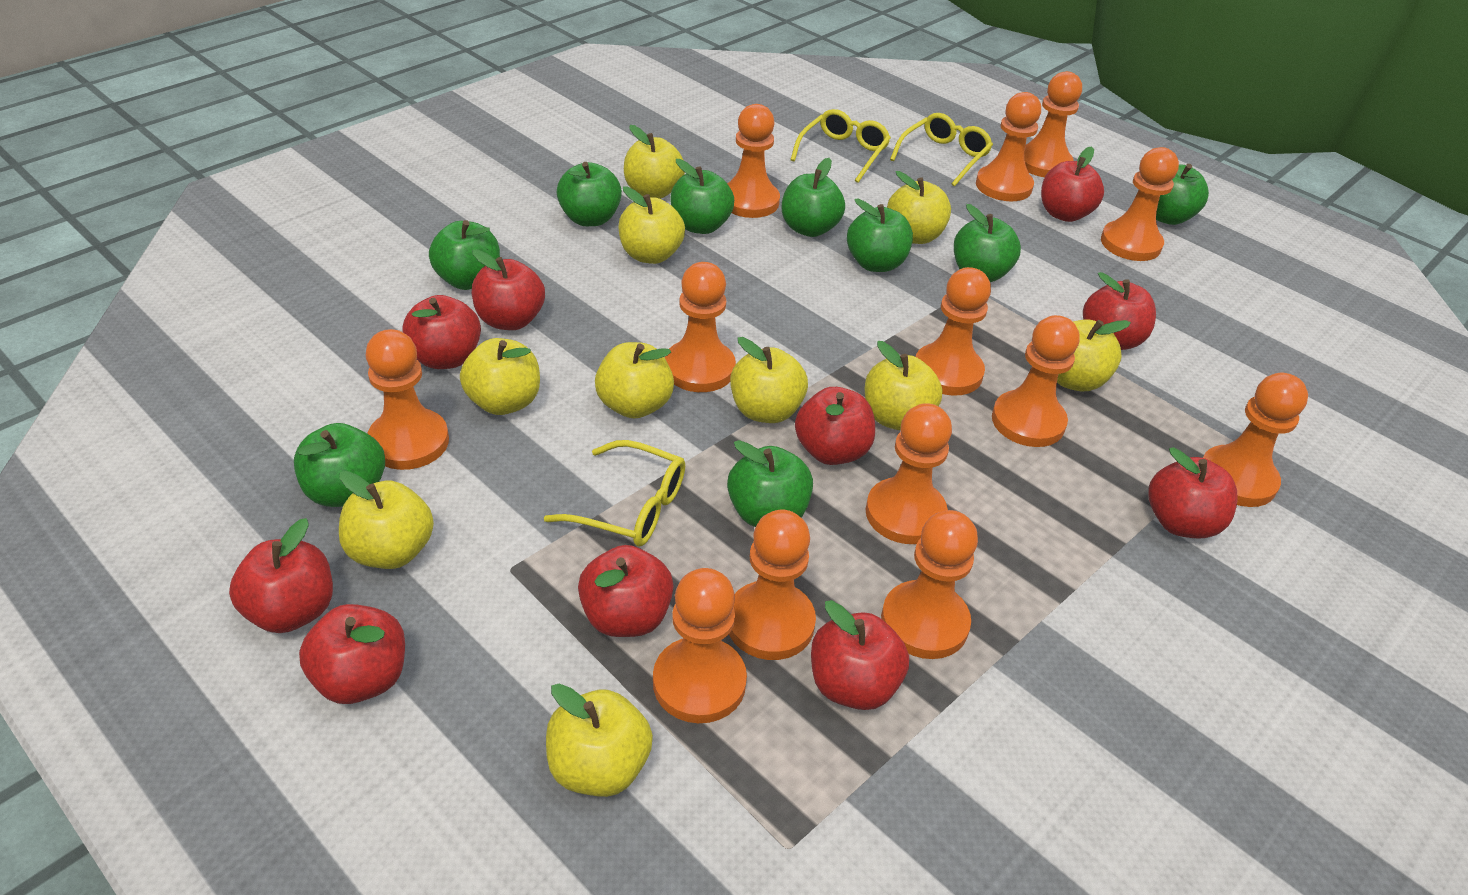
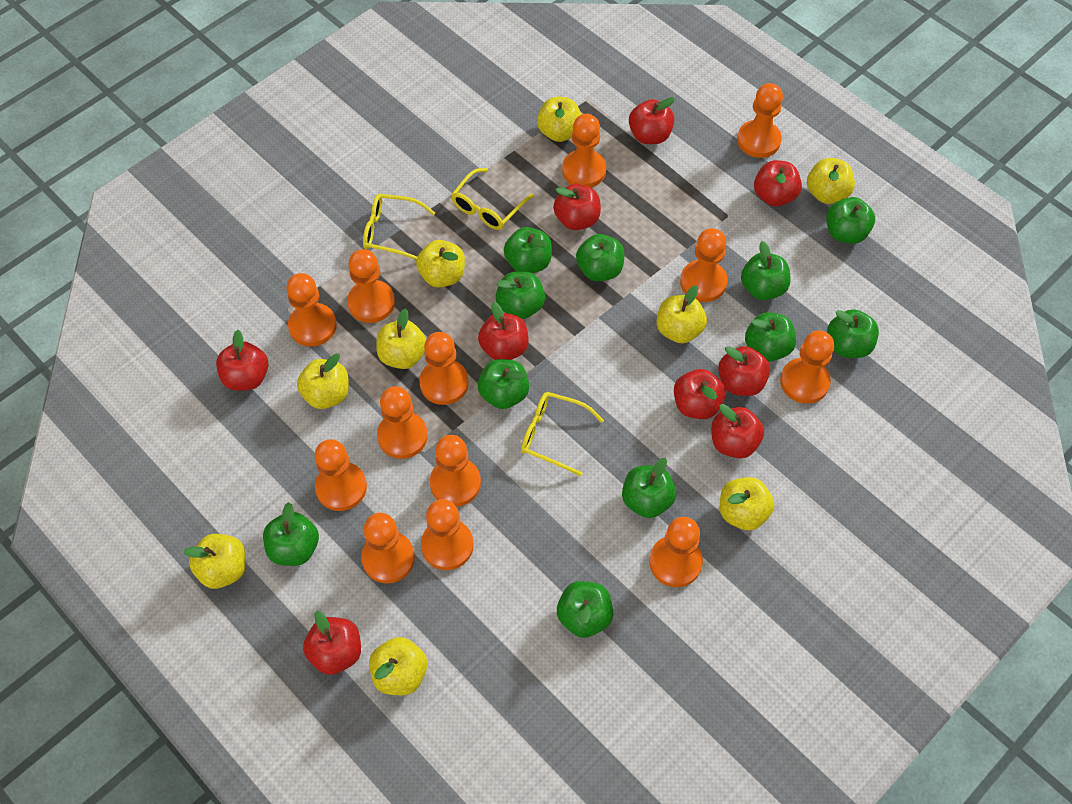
green apple: 9 -> 11
red apple: 10 -> 9
yellow apple: 10 -> 9

